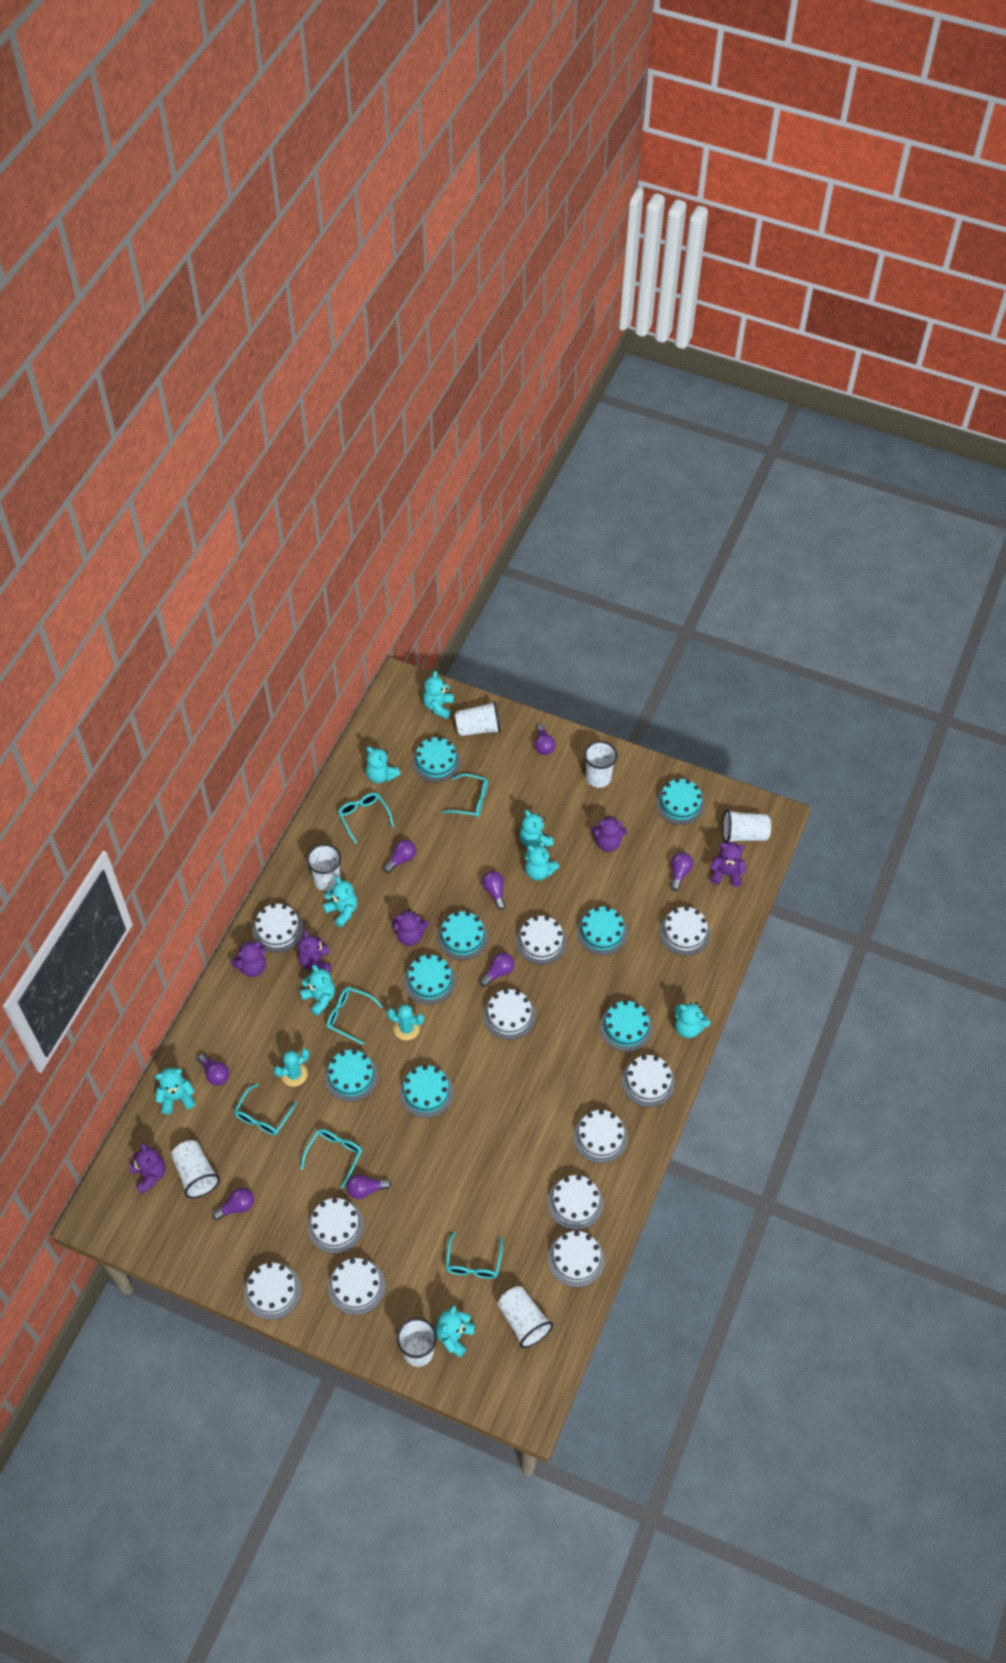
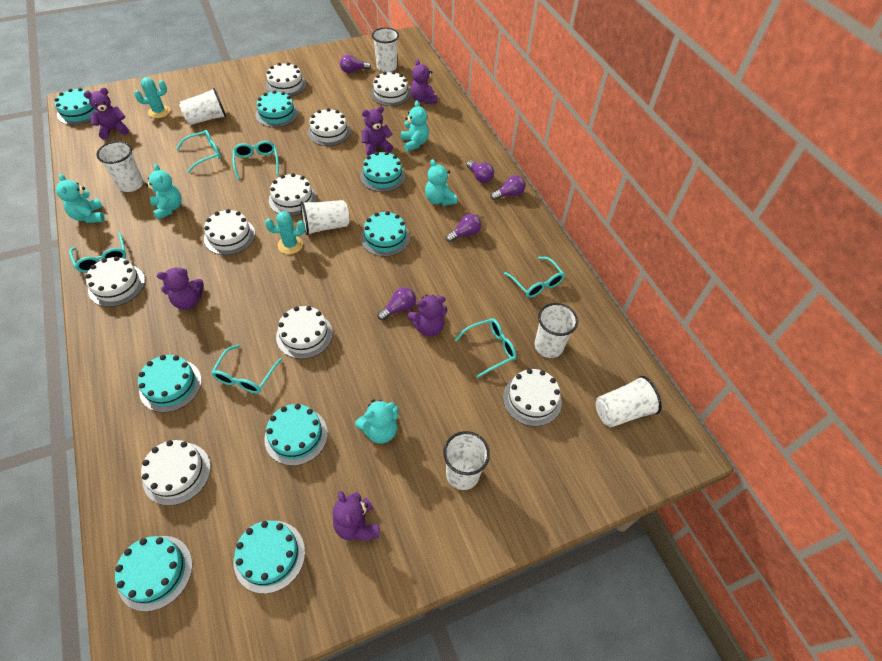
purple light bulb: 8 -> 5
turquoise teddy bear: 9 -> 5
white cake: 11 -> 9

